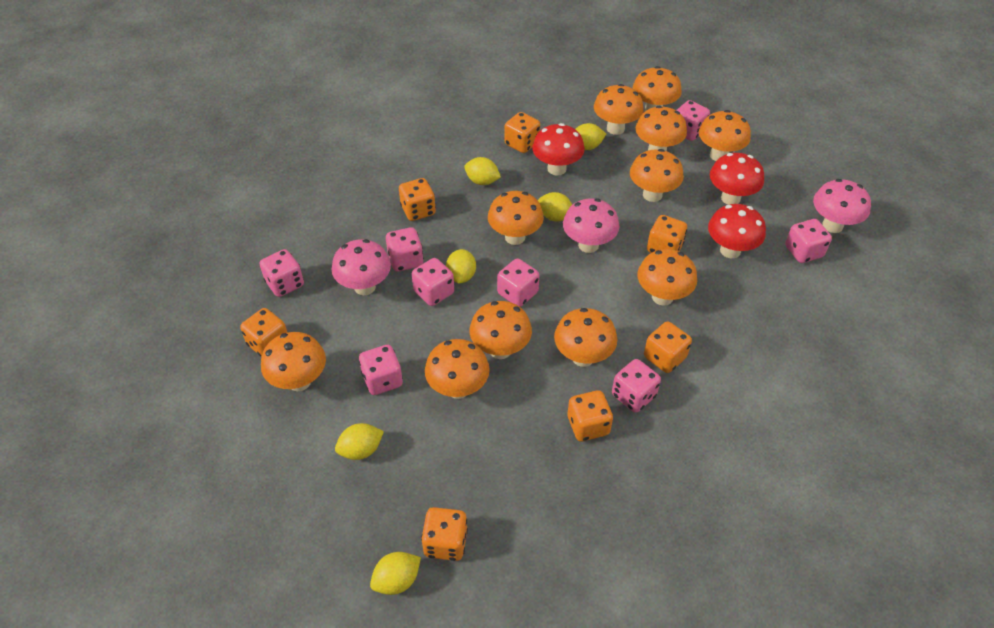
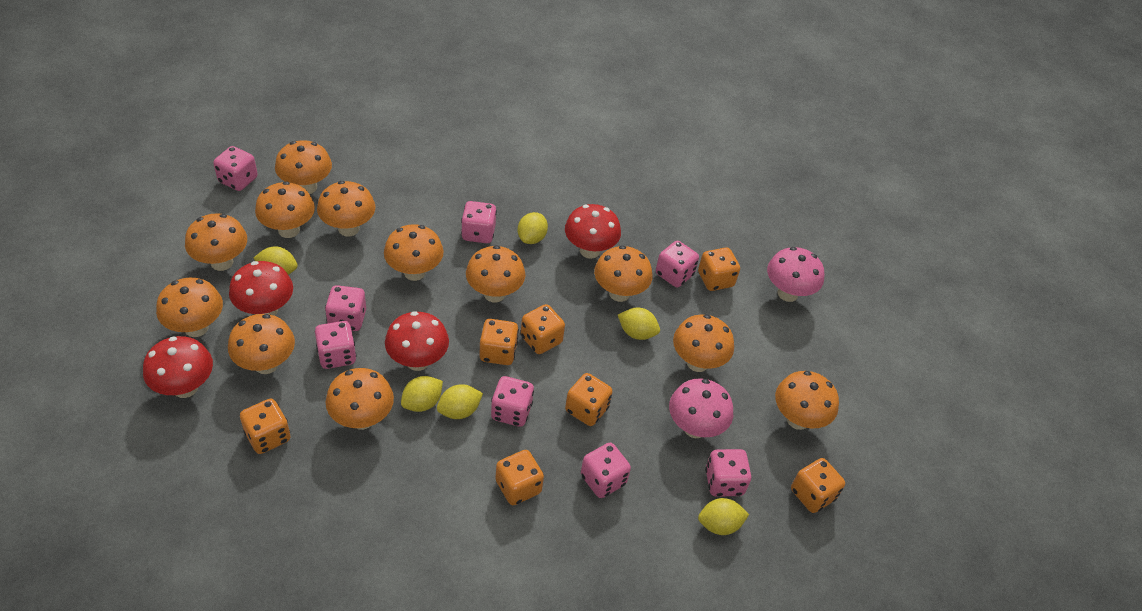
orange mushroom: 11 -> 12
pink mushroom: 3 -> 2
red mushroom: 3 -> 4

